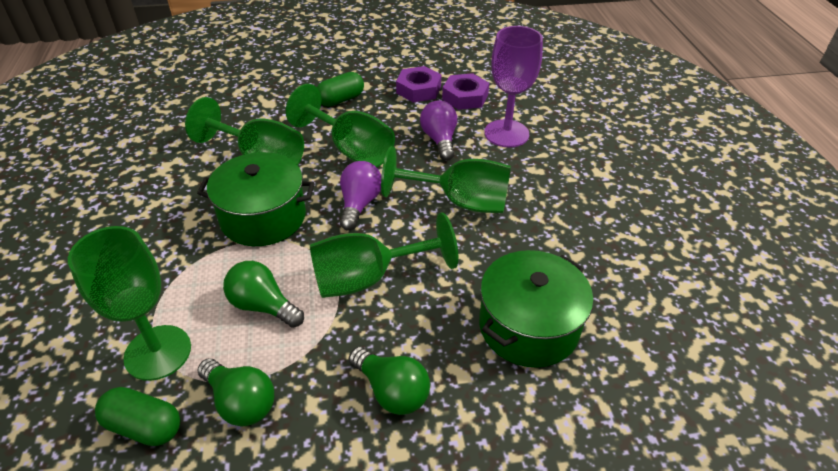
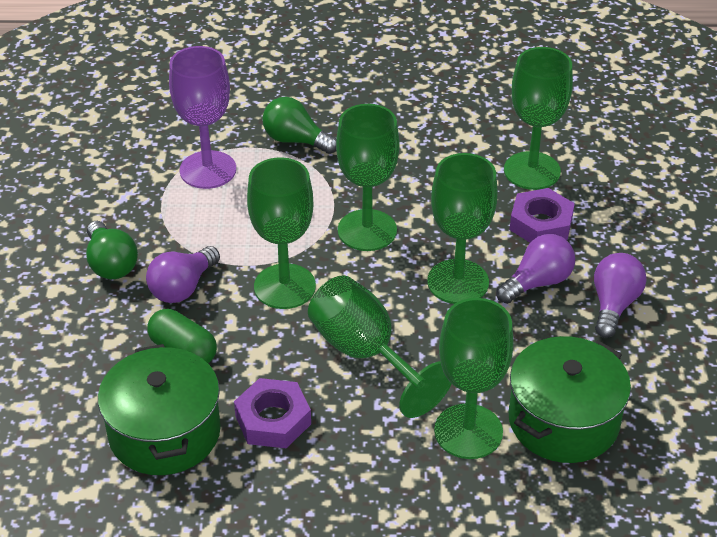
green capsule: 2 -> 1
green goblet: 5 -> 6
green light bulb: 3 -> 2
purple light bulb: 2 -> 3

